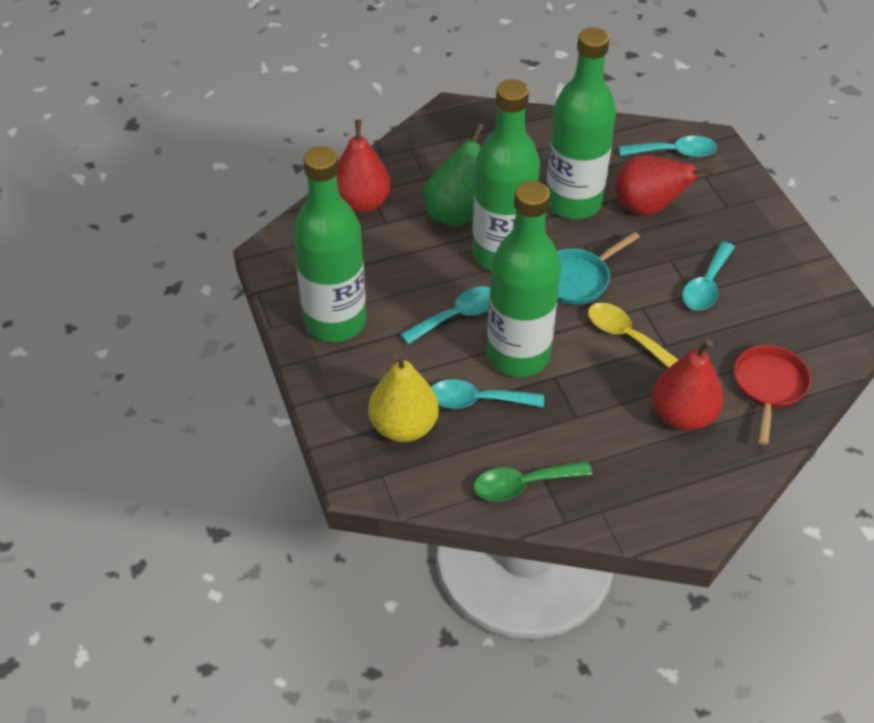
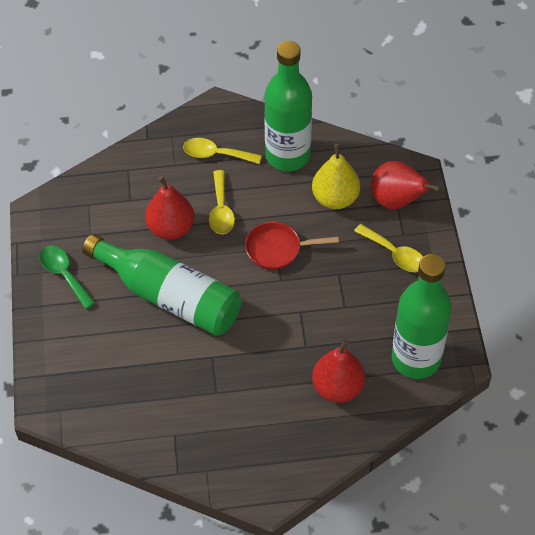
green bottle: 4 -> 3
green pear: 1 -> 0
turquoise pan: 1 -> 0
turquoise spoon: 4 -> 0
yellow spoon: 1 -> 3

